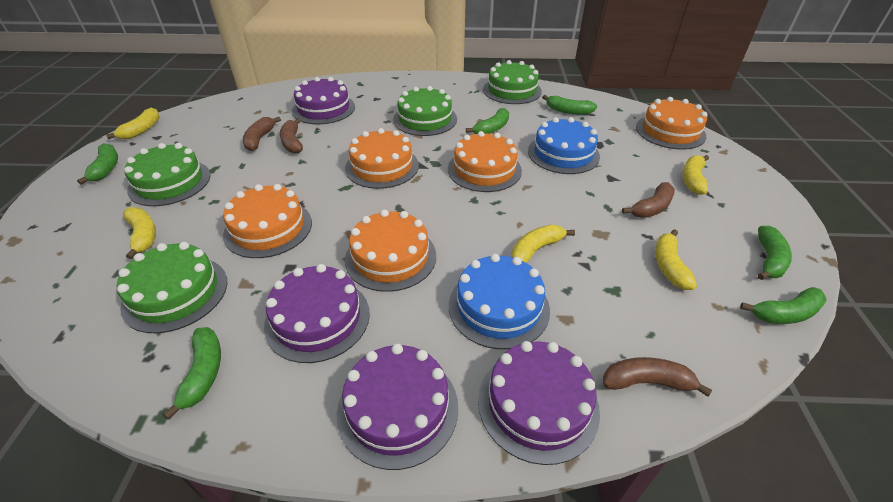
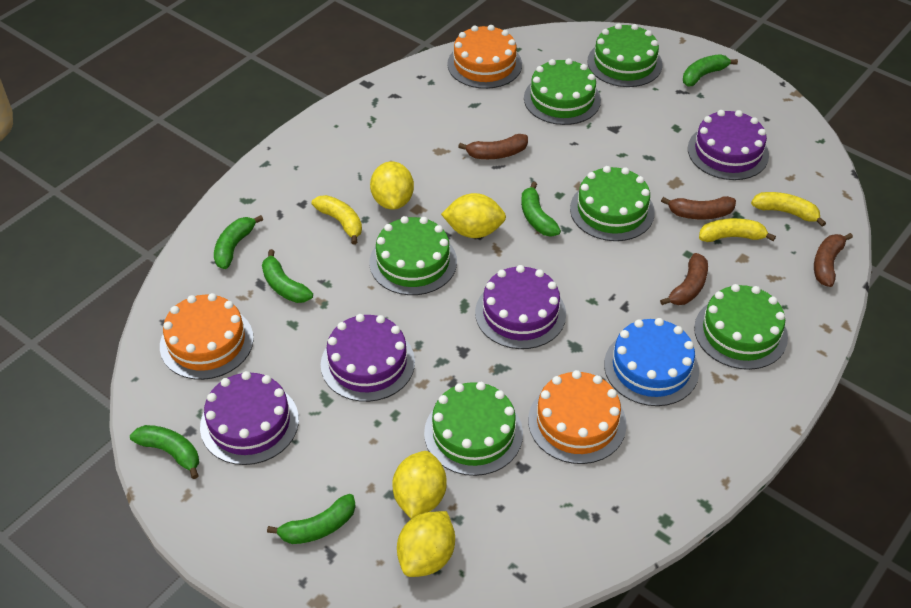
blue cake: 2 -> 1
green cake: 4 -> 6
orange cake: 5 -> 3
yellow banana: 5 -> 3
yellow lemon: 0 -> 4

